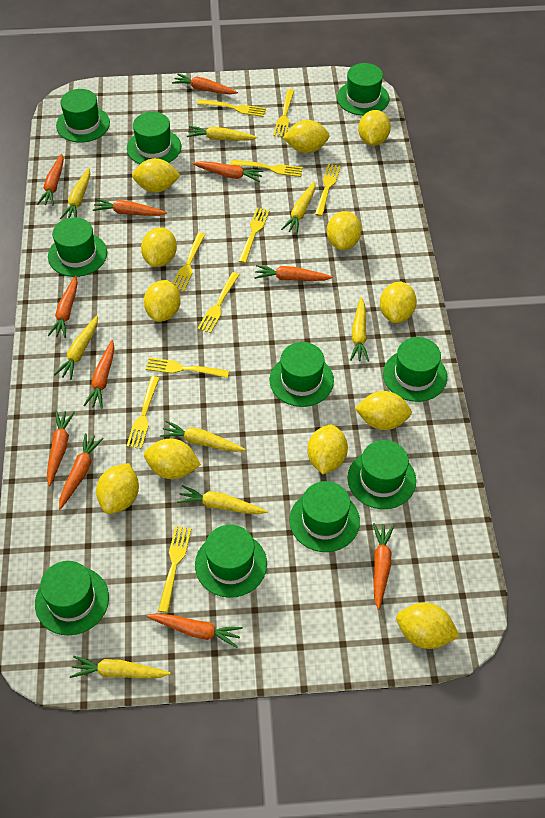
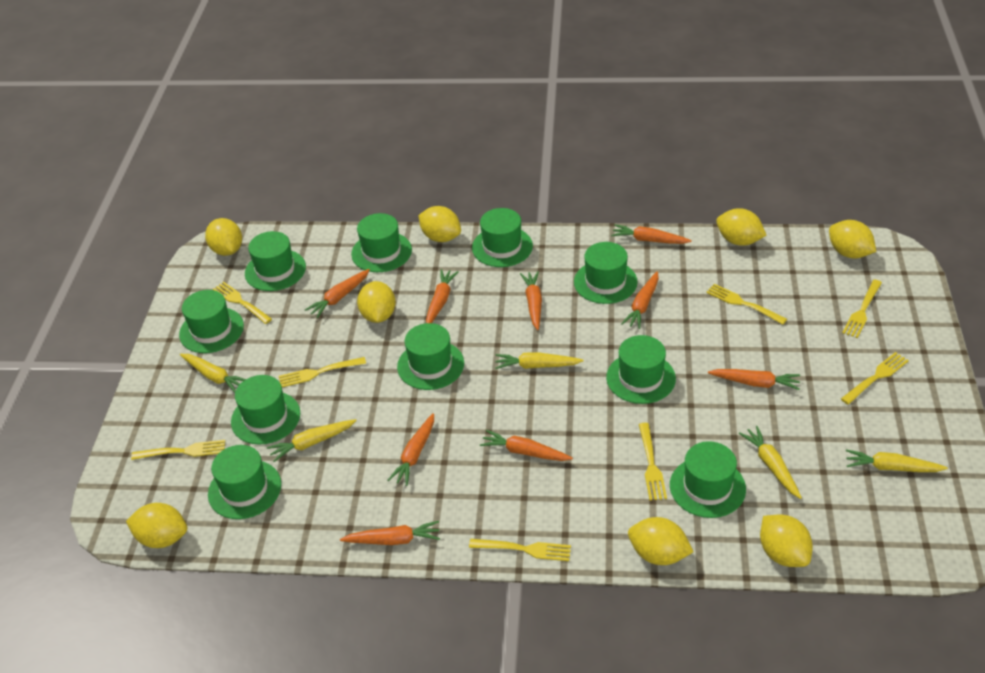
orange carrot: 11 -> 9
yellow carrot: 8 -> 5
yellow fork: 10 -> 8
yellow lemon: 12 -> 8

